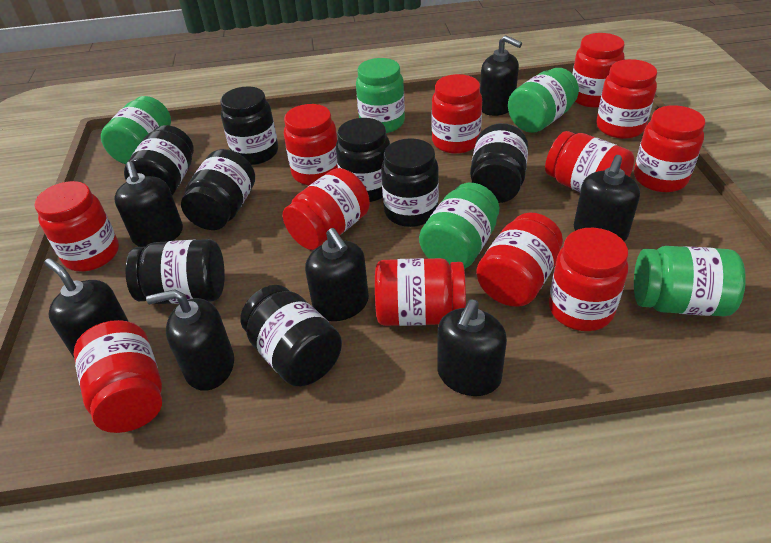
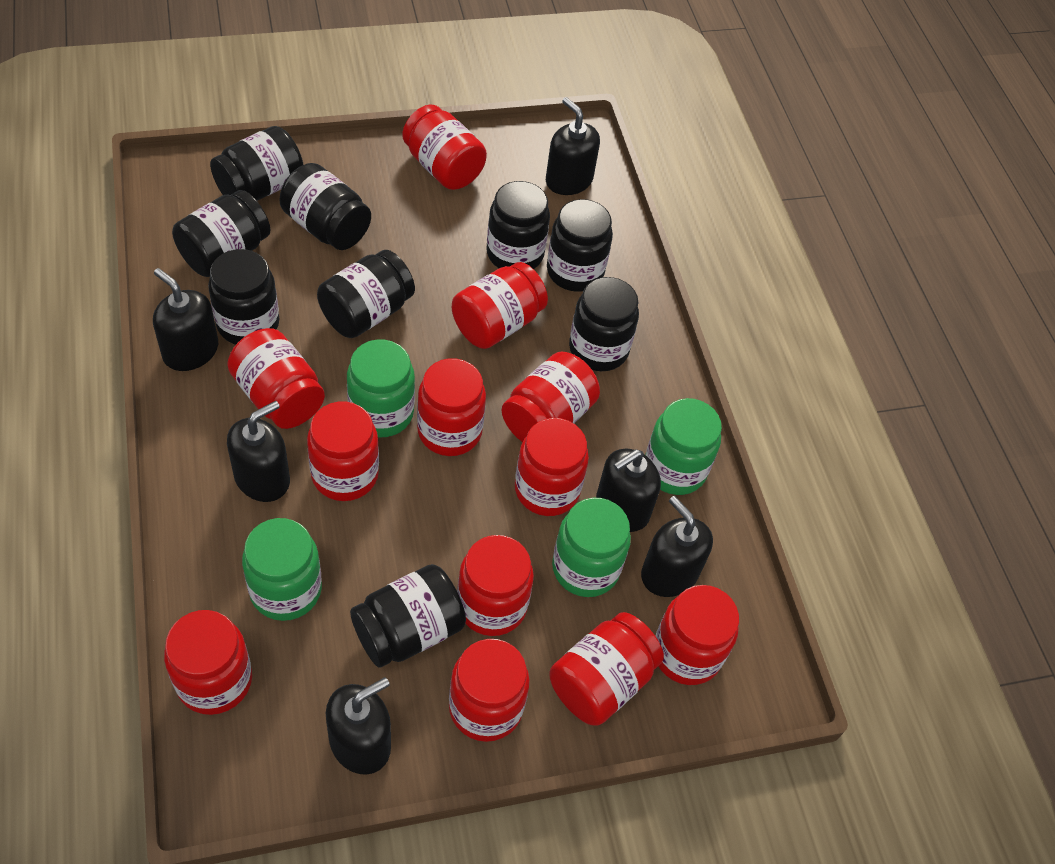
black jar: 8 -> 9
black soap dispenser: 7 -> 6
green jar: 5 -> 4

